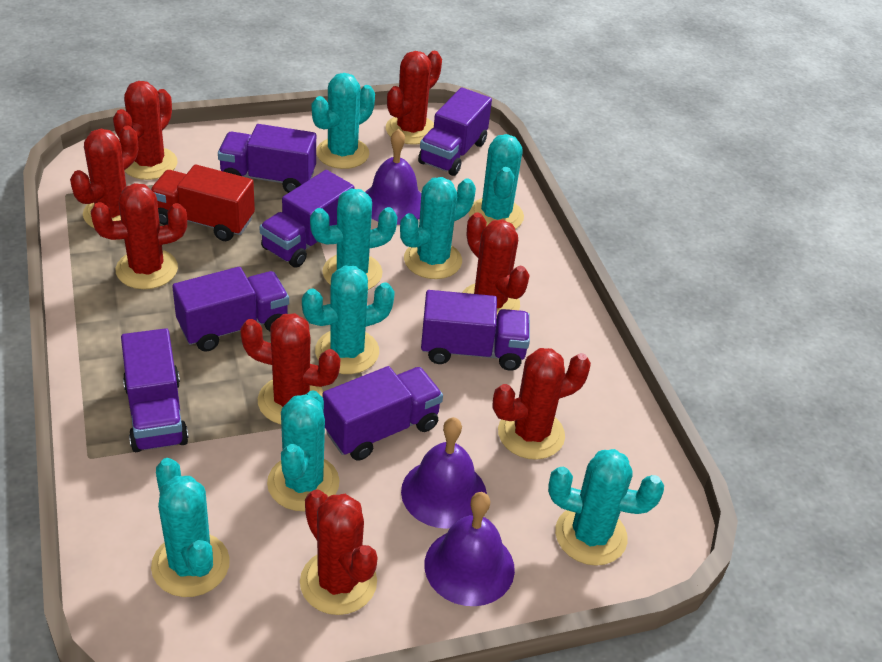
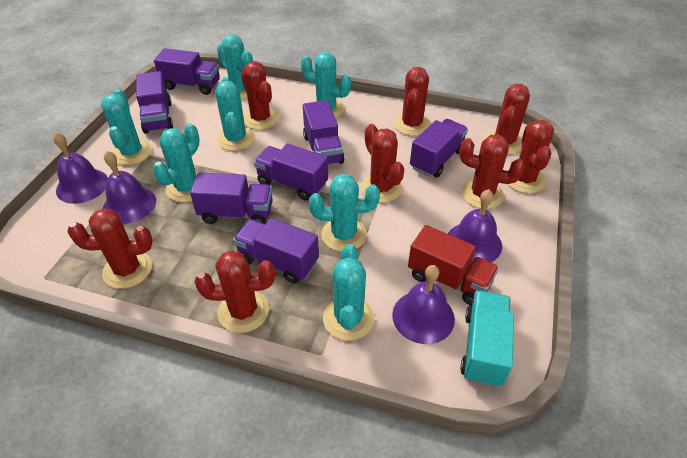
purple bell: 3 -> 4
turquoise cactus: 8 -> 7
turquoise truck: 0 -> 1

